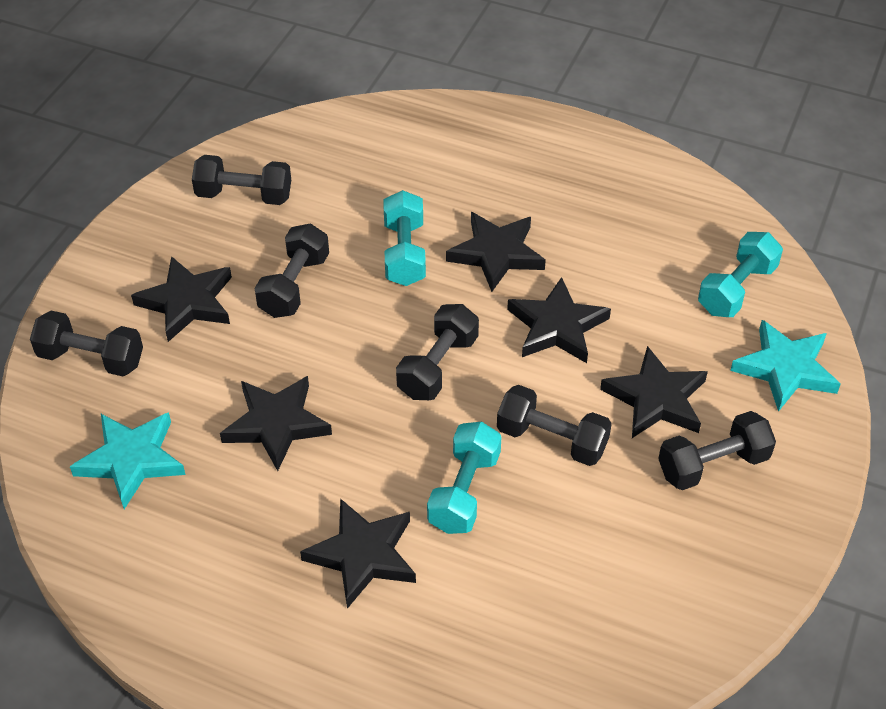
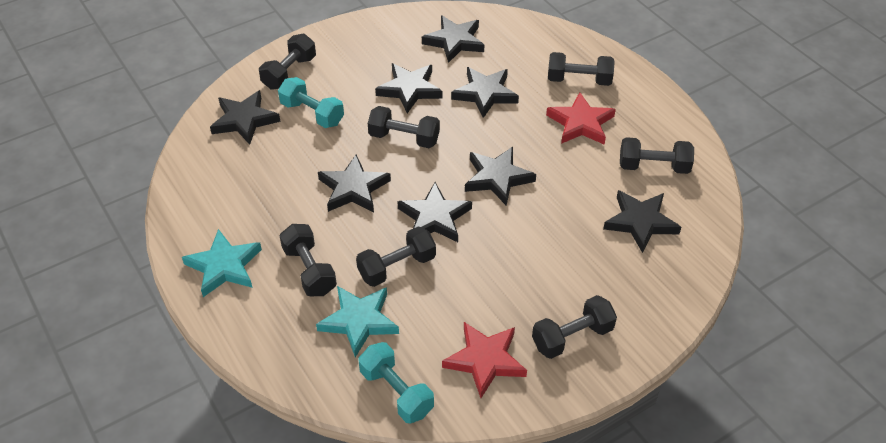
black dumbbell: 6 -> 7
black star: 6 -> 8
red star: 0 -> 2
turquoise dumbbell: 3 -> 2

